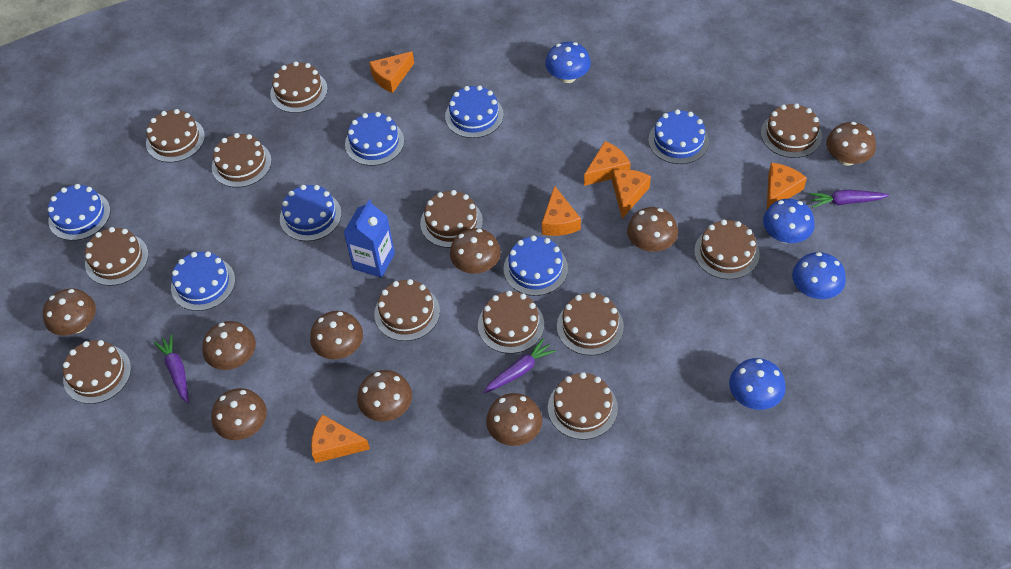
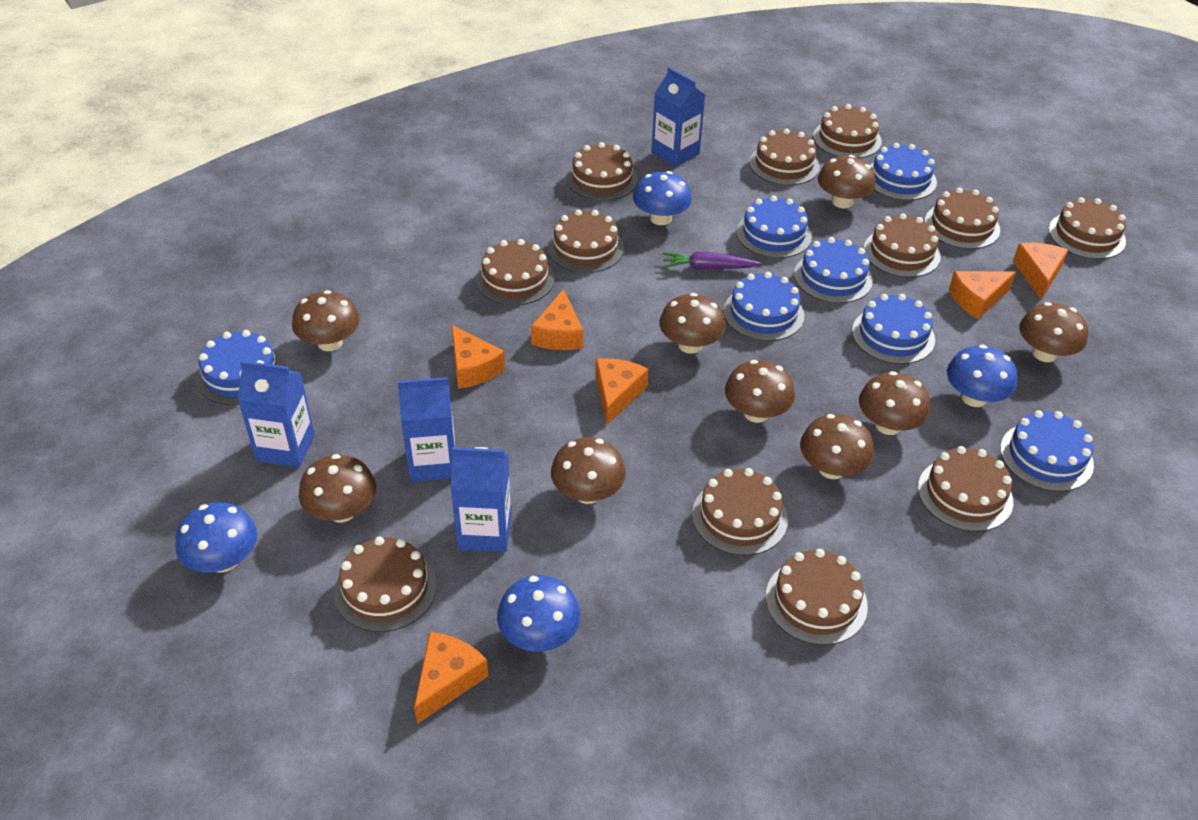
blue carton: 1 -> 4
purple carrot: 3 -> 1

